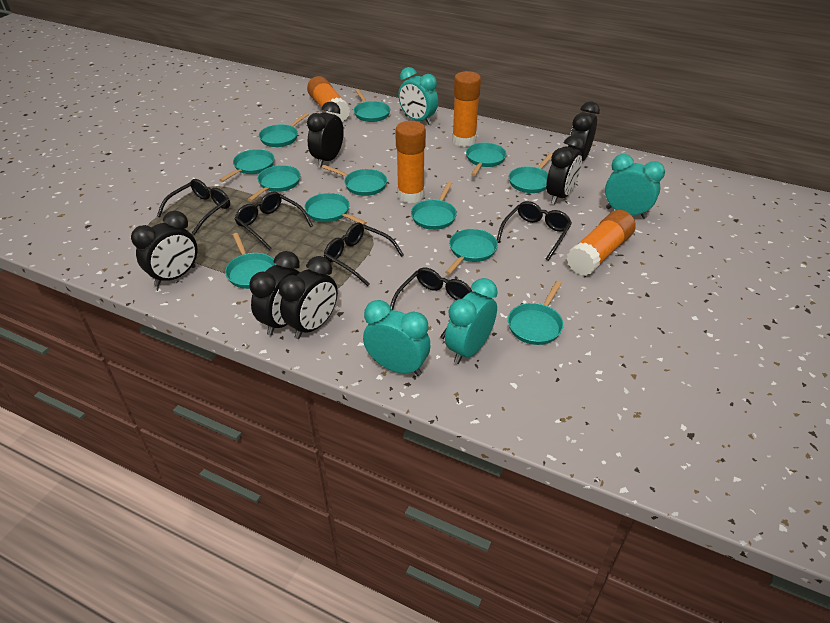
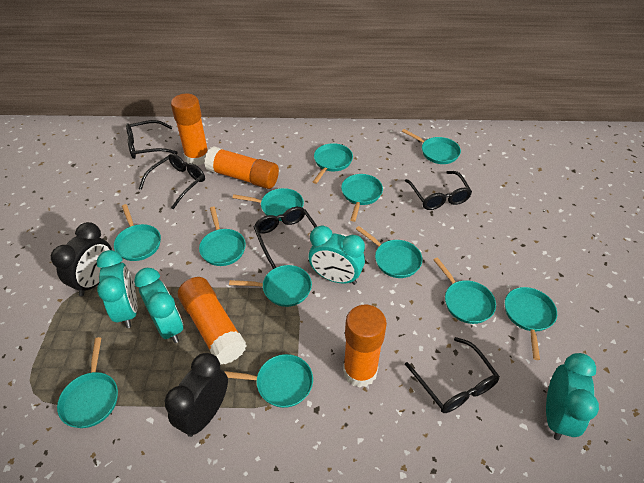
black clock: 6 -> 2

